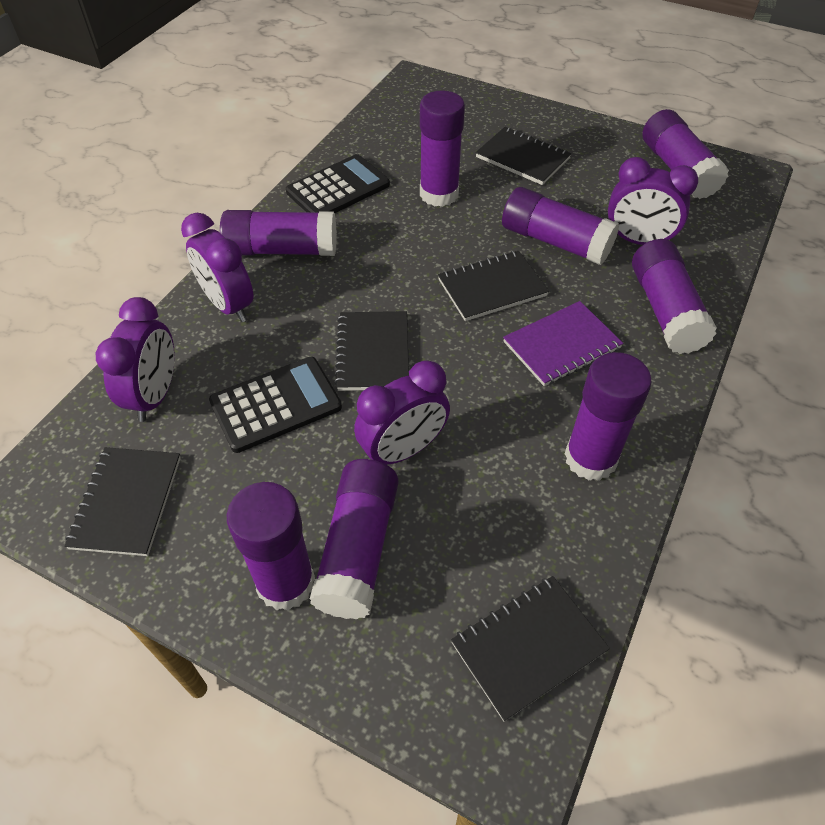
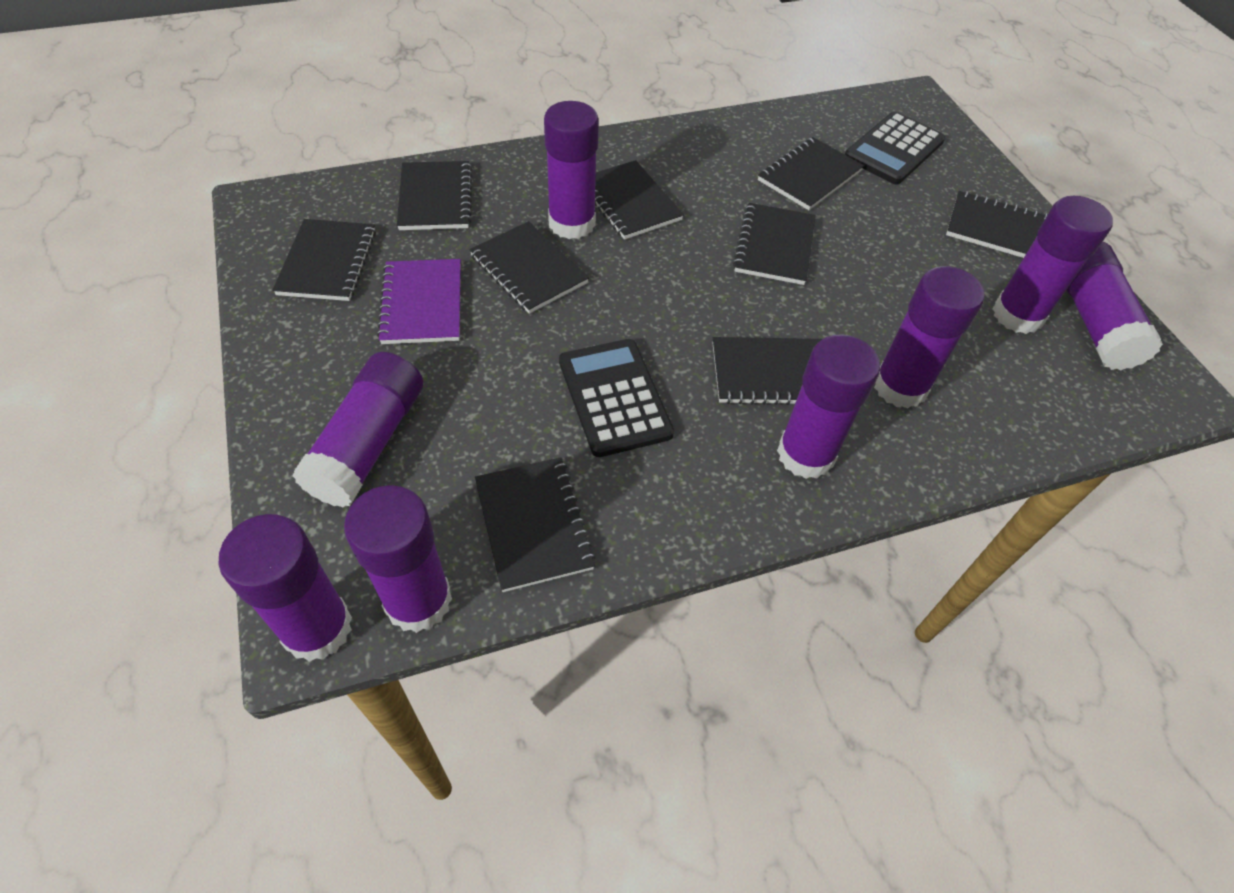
black notebook: 5 -> 9
purple clock: 4 -> 0

